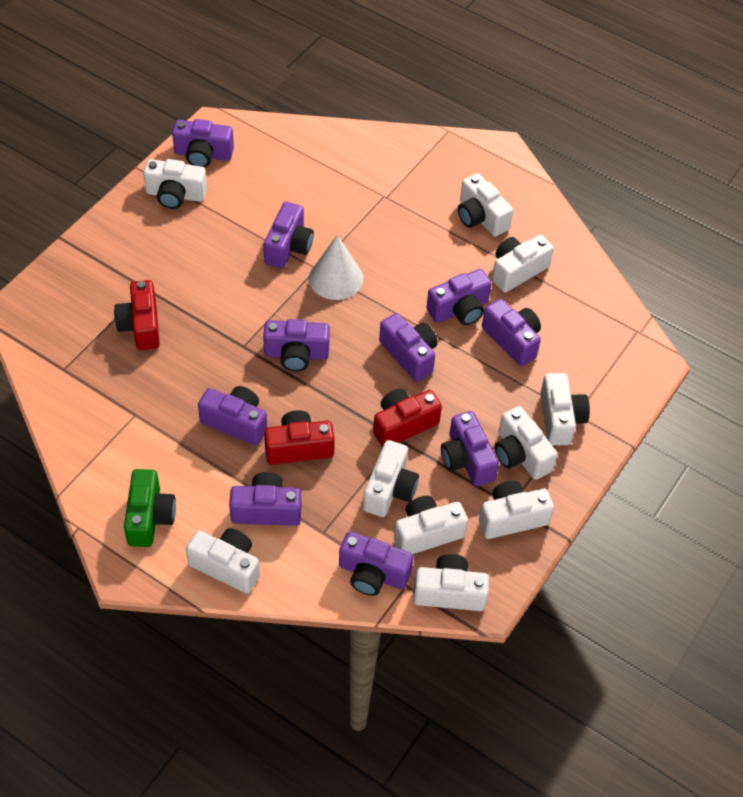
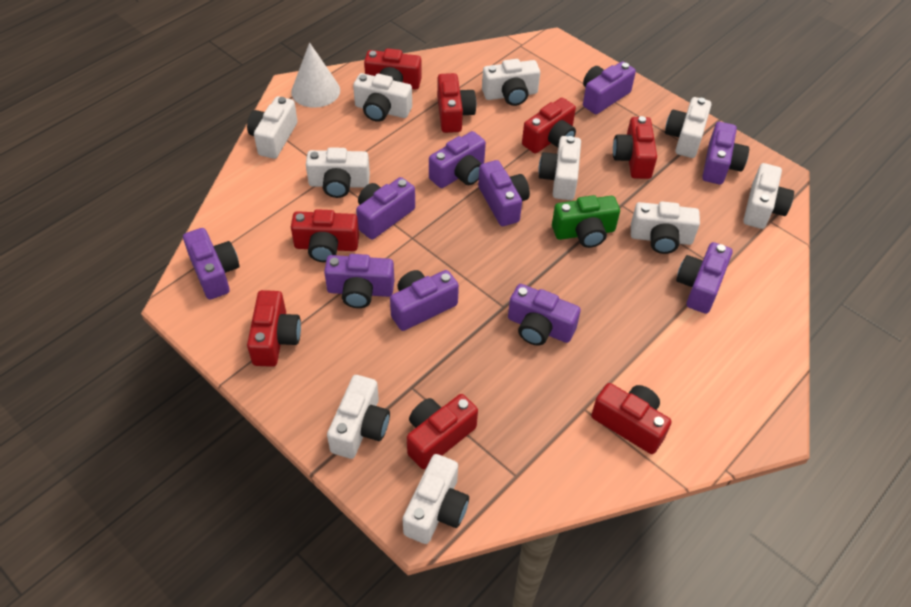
red camera: 3 -> 8

